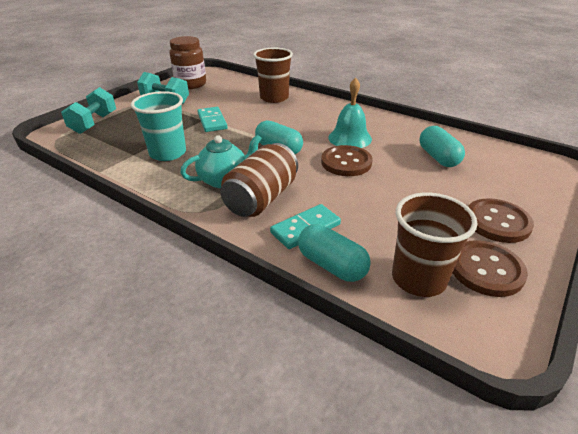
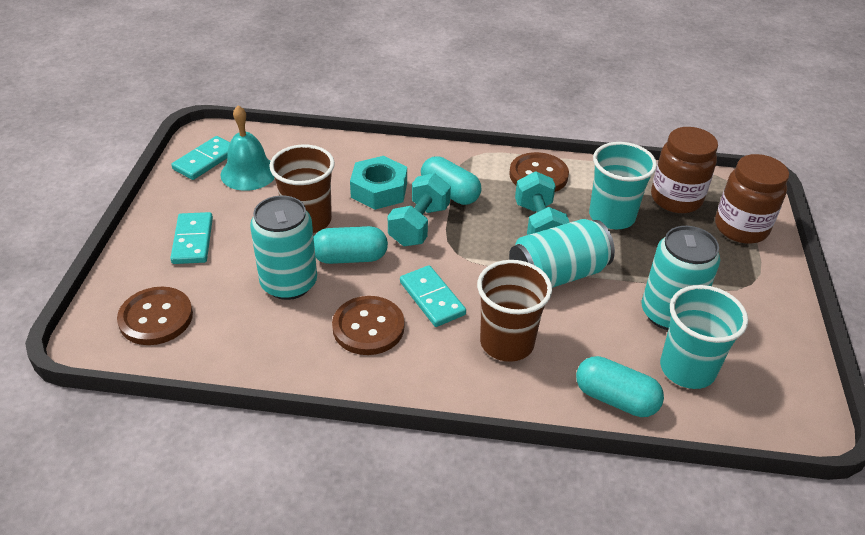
brown can: 1 -> 0
brown jar: 1 -> 2
turquoise can: 0 -> 3
turquoise cup: 1 -> 2
turquoise domino: 2 -> 3
turquoise nut: 0 -> 1
turquoise teapot: 1 -> 0

